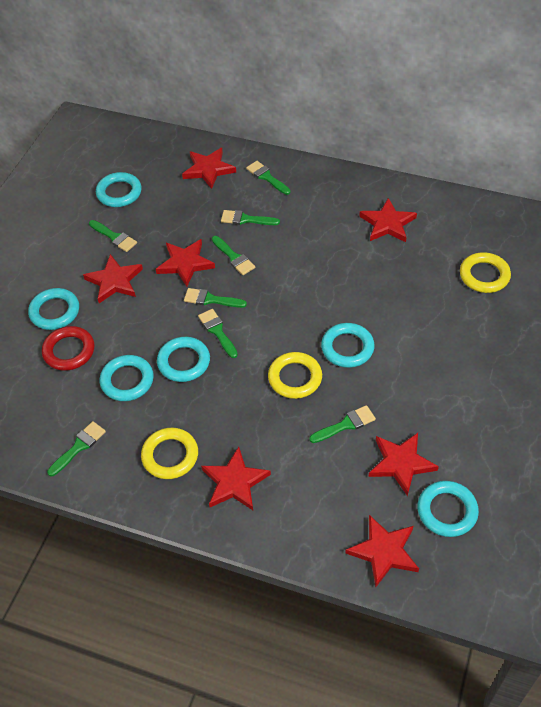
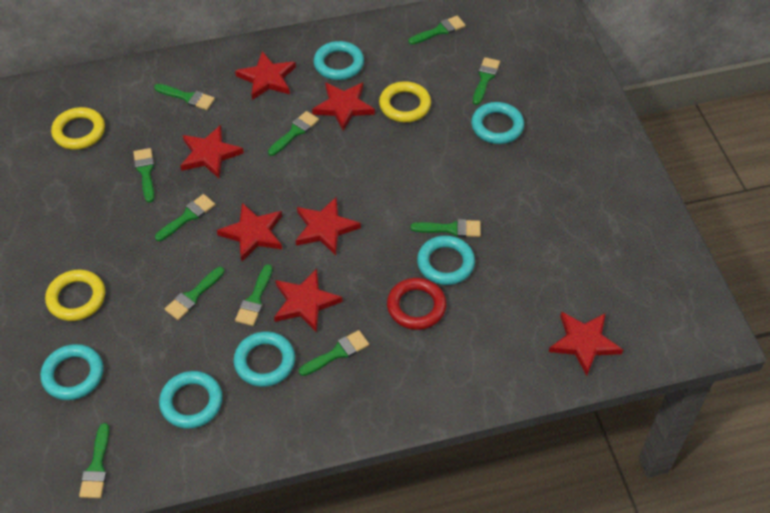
green brush: 8 -> 11

